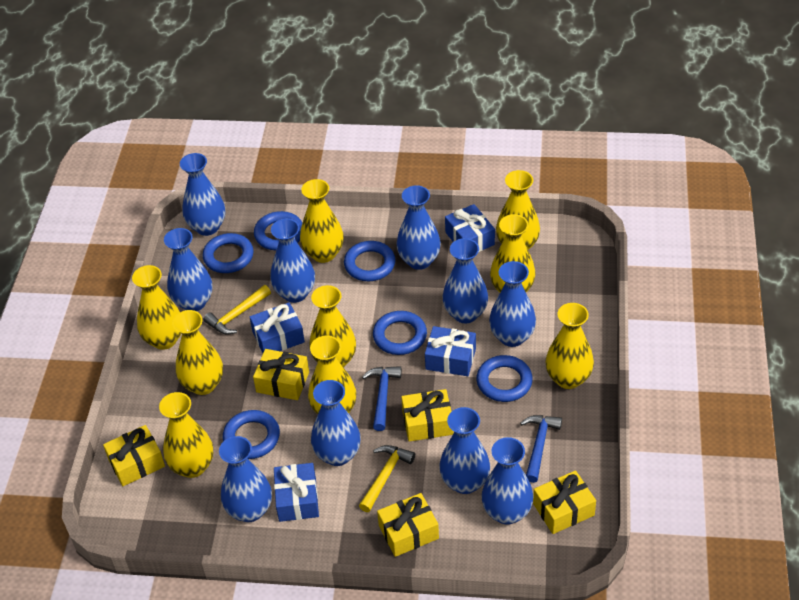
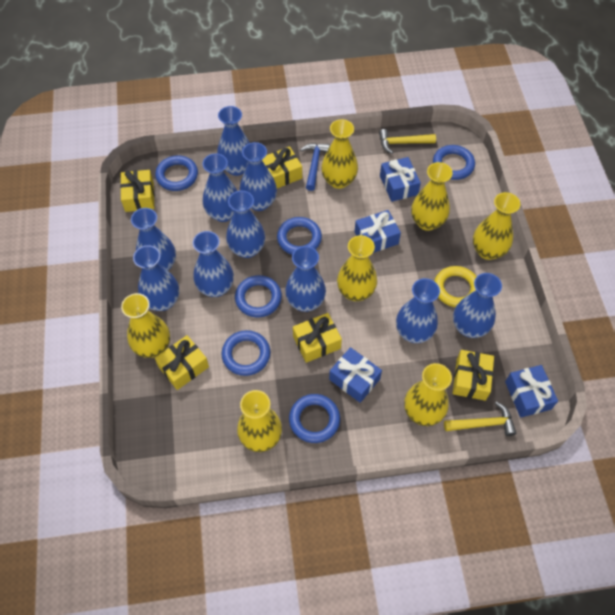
blue hammer: 2 -> 1
yellow ring: 0 -> 1
yellow vase: 9 -> 7

